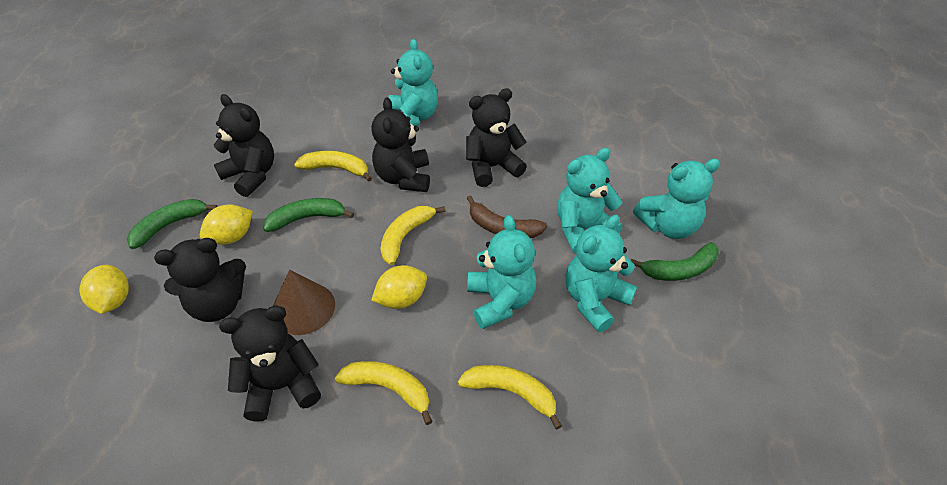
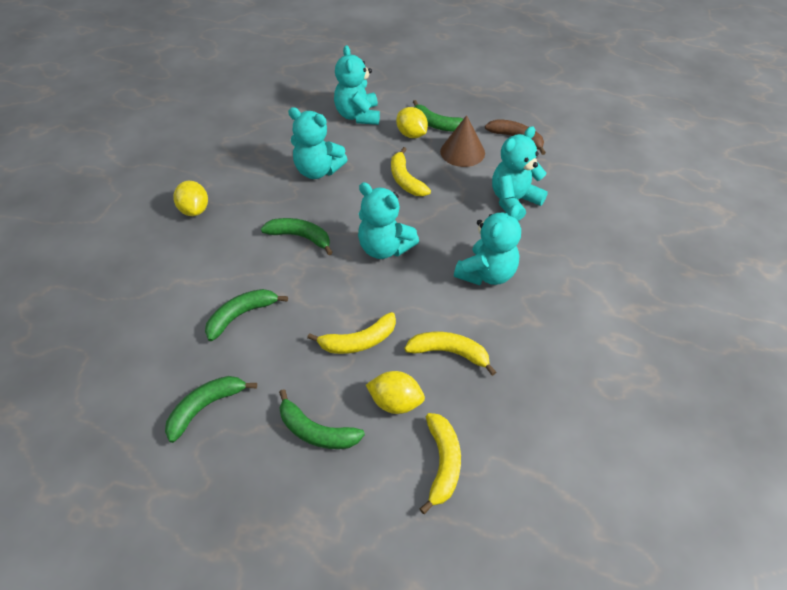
black teddy bear: 5 -> 0
green banana: 3 -> 5

